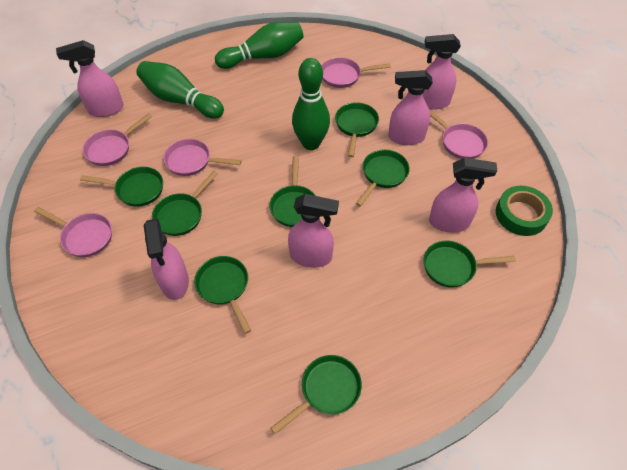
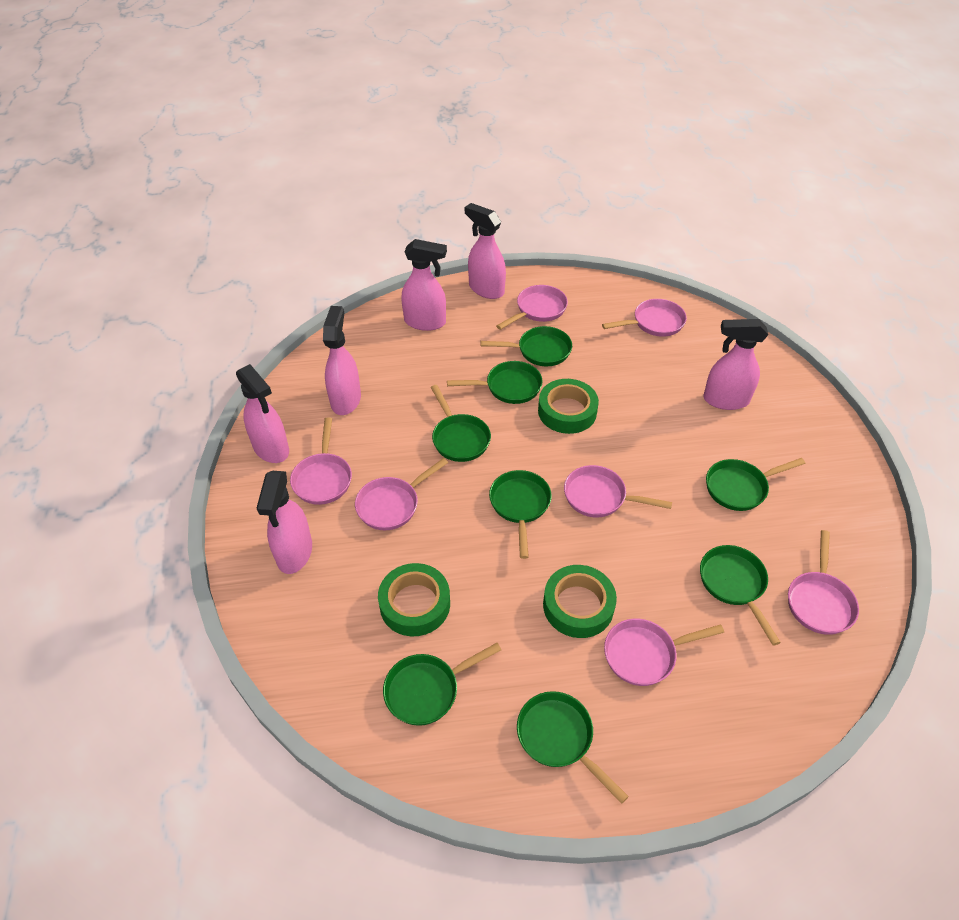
green bowling pin: 3 -> 0
green tape: 1 -> 3
pink pan: 5 -> 7

